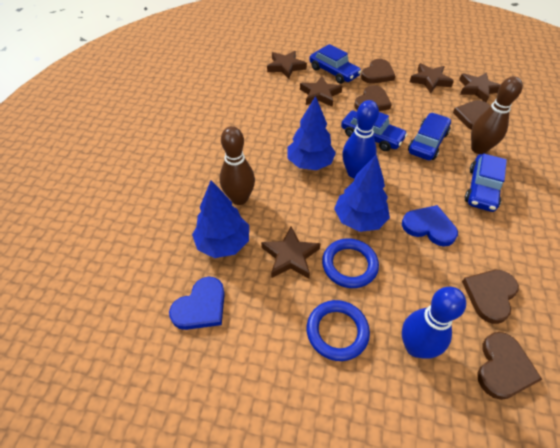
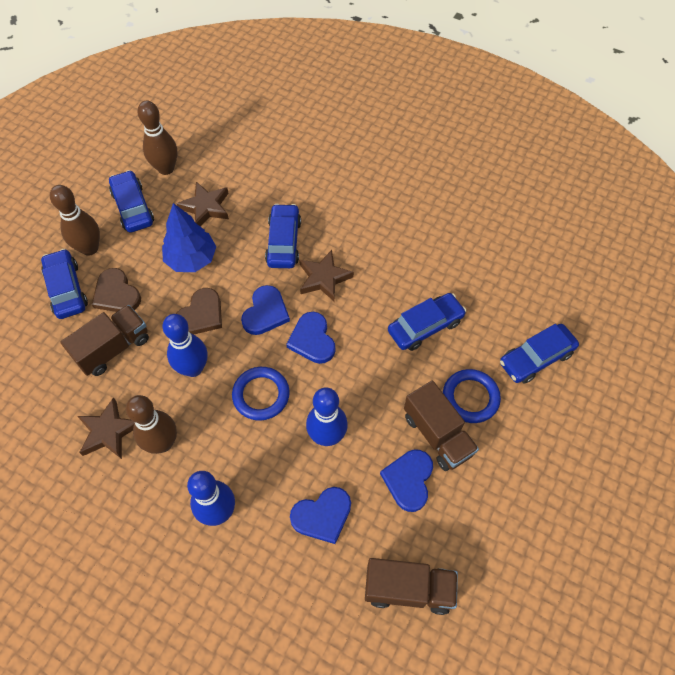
blue bowling pin: 2 -> 3
blue car: 4 -> 5
blue heart: 2 -> 4
blue tree: 3 -> 1
brown bowling pin: 2 -> 3
brown heart: 5 -> 2
brown star: 5 -> 3
brown truck: 0 -> 3

